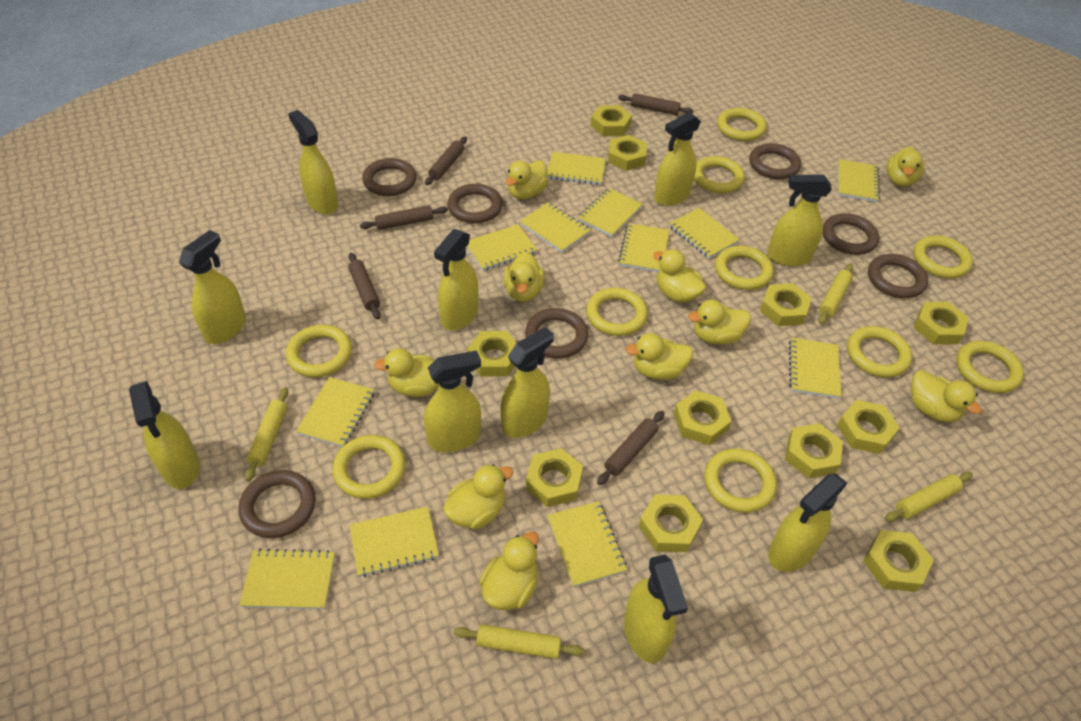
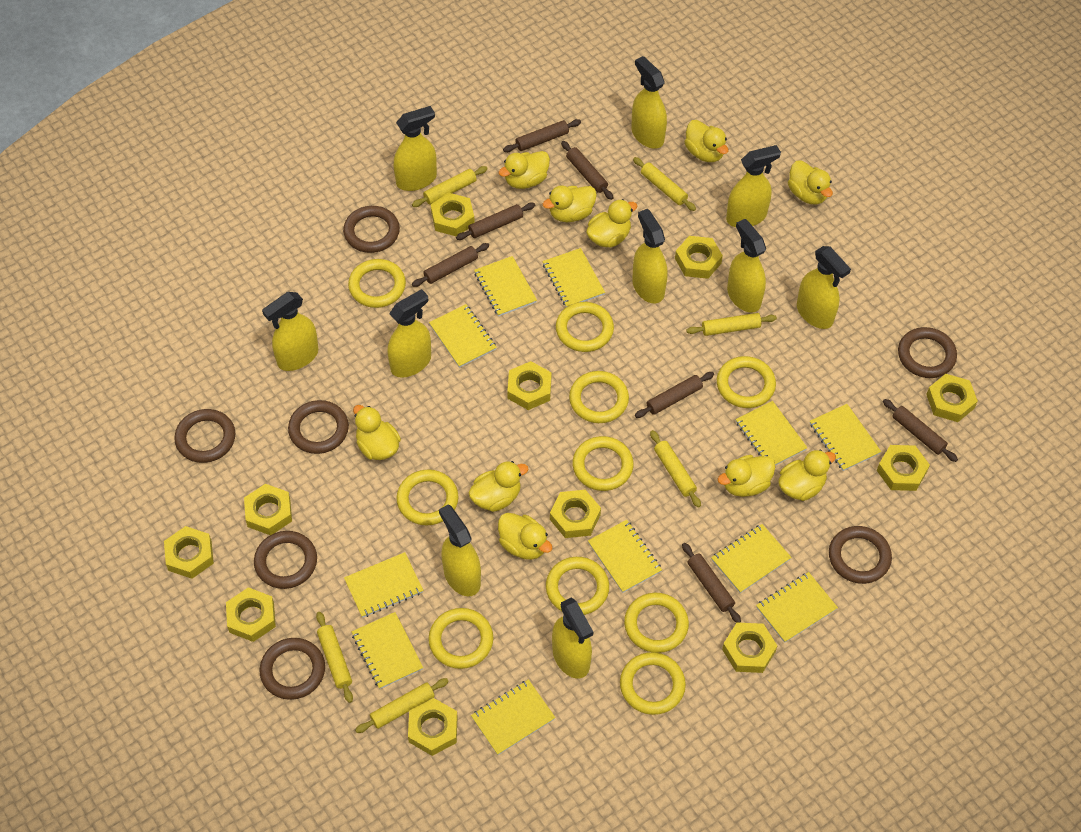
brown rolling pin: 5 -> 7
yellow notebook: 12 -> 11
yellow rolling pin: 4 -> 6

